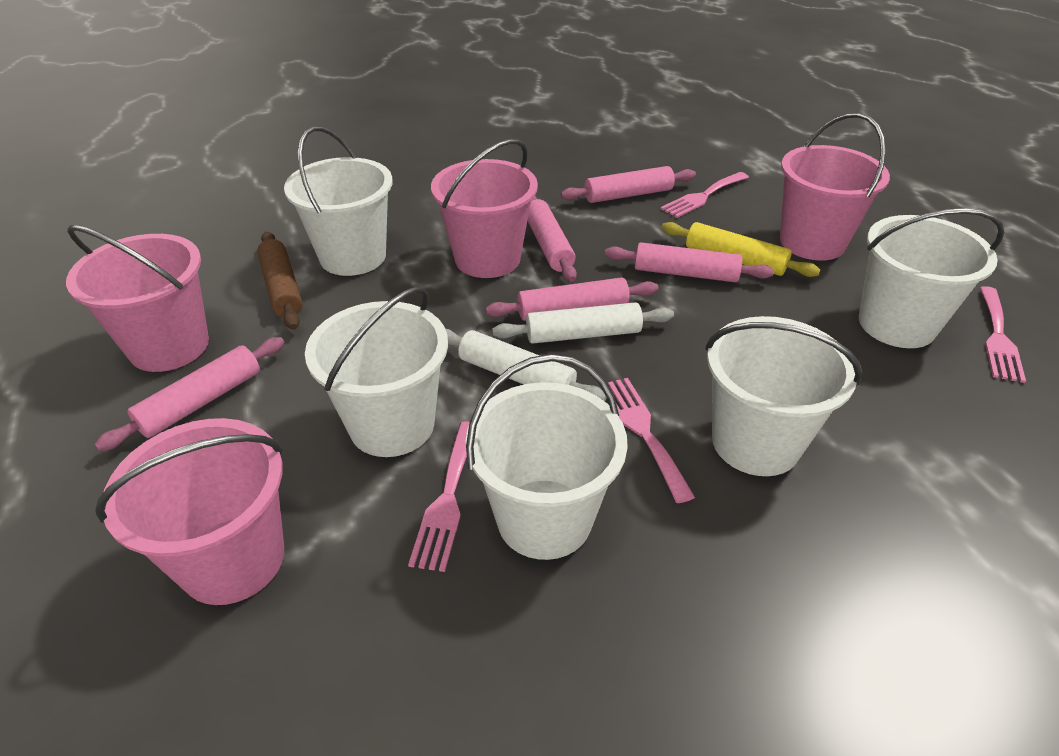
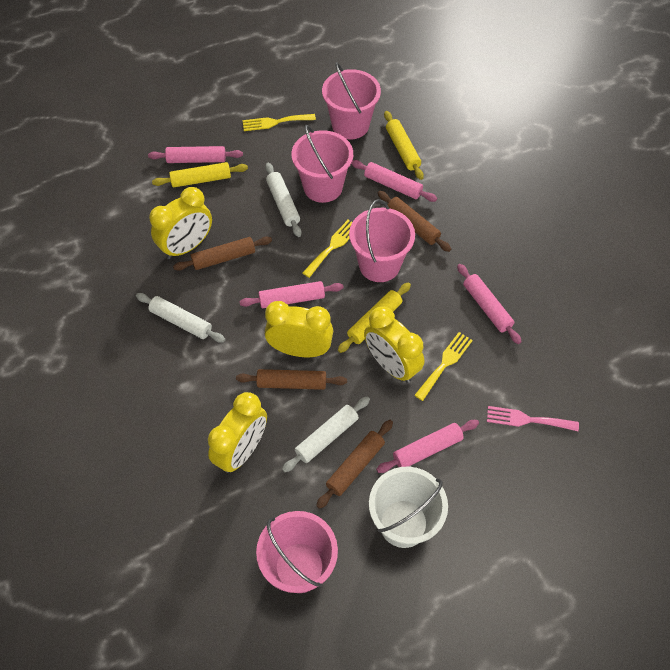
brown rolling pin: 1 -> 4
pink fork: 4 -> 1
white bucket: 5 -> 1
white rolling pin: 2 -> 3
yellow clock: 0 -> 4
yellow fork: 0 -> 3
yellow rolling pin: 1 -> 3

